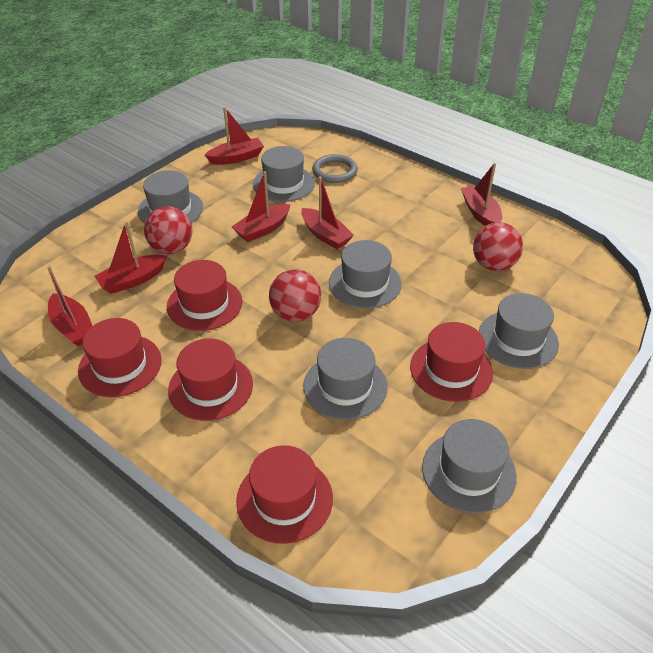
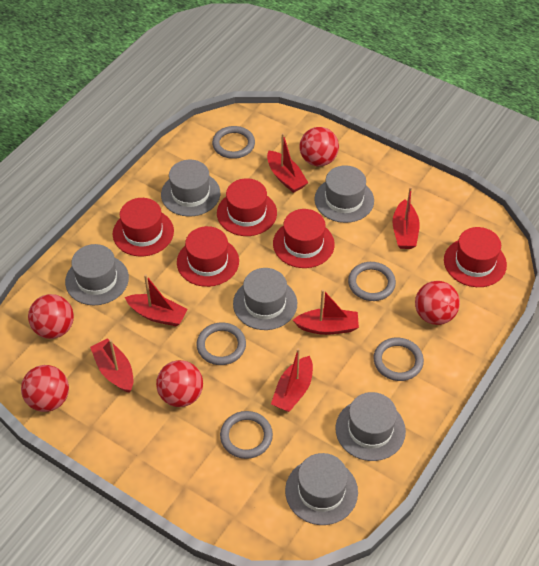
grey ring: 1 -> 5
red ball: 3 -> 5

